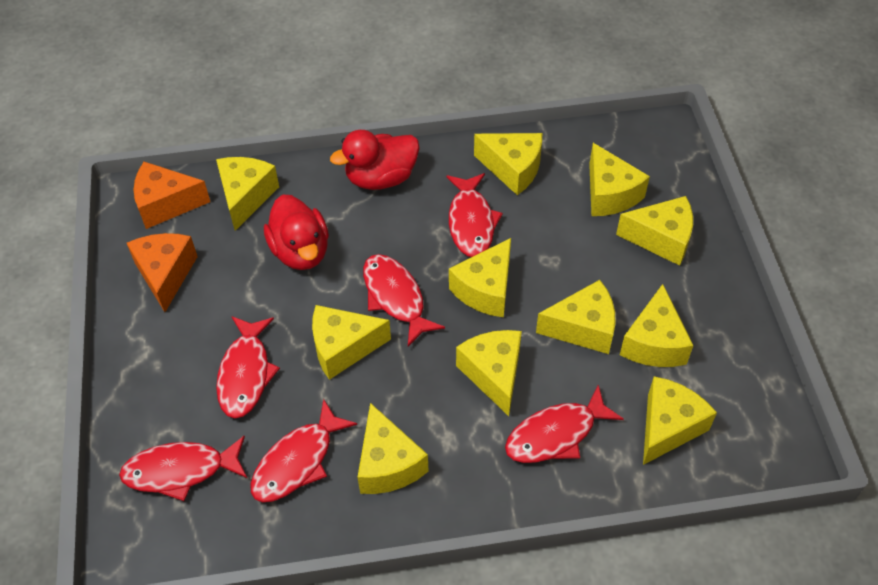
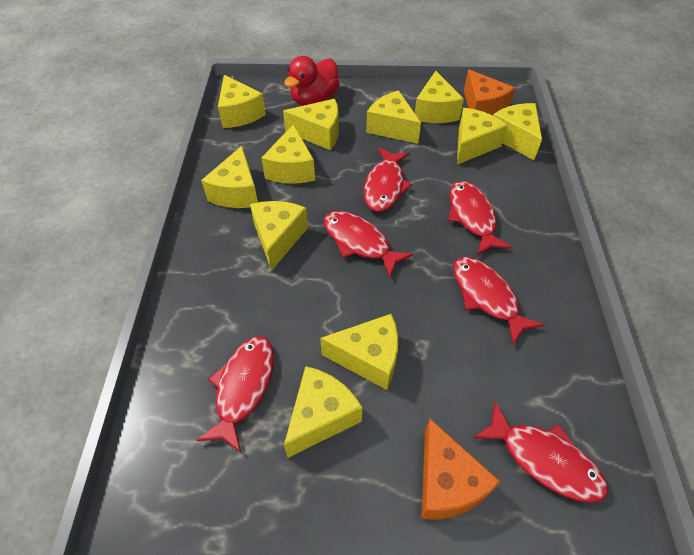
red duck: 2 -> 1

